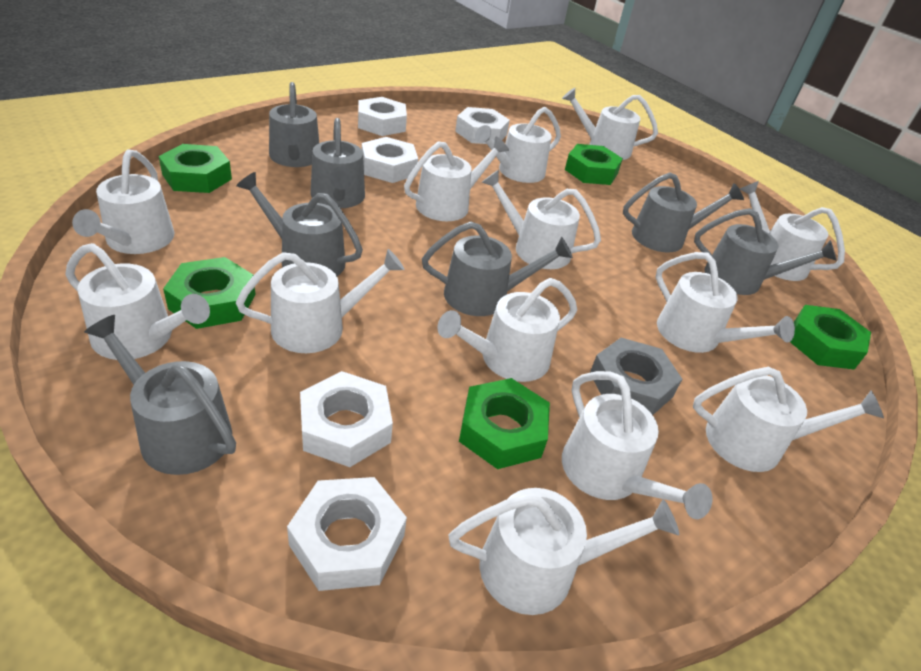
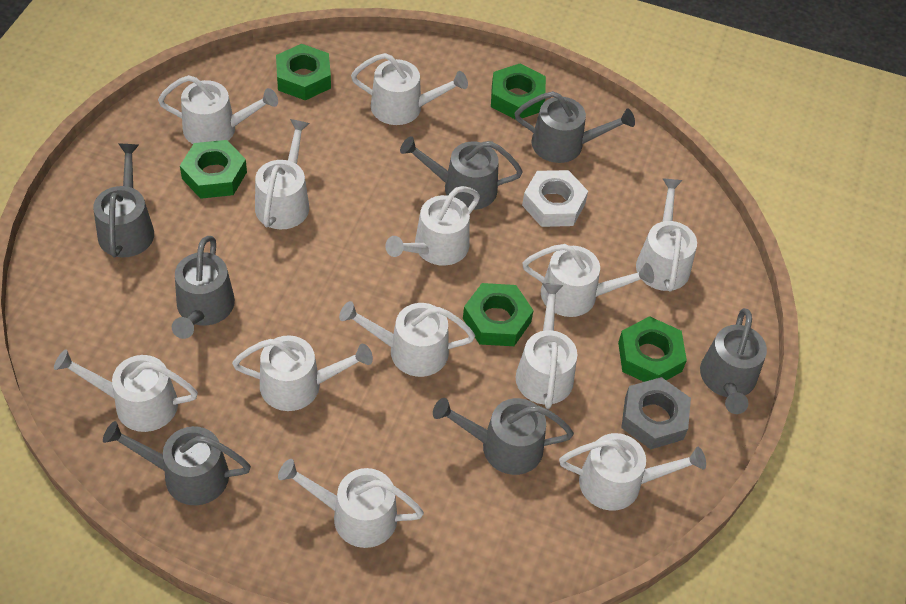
white nut: 5 -> 1
white watering can: 13 -> 12

